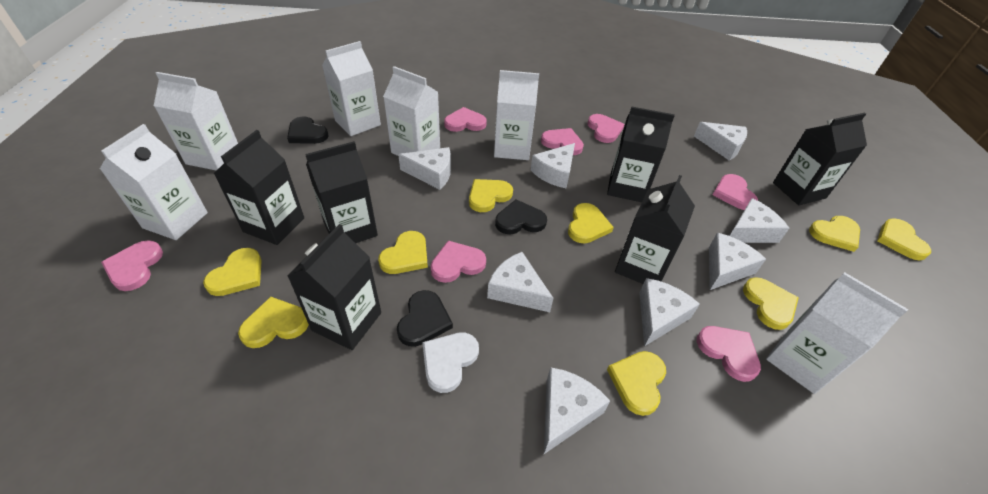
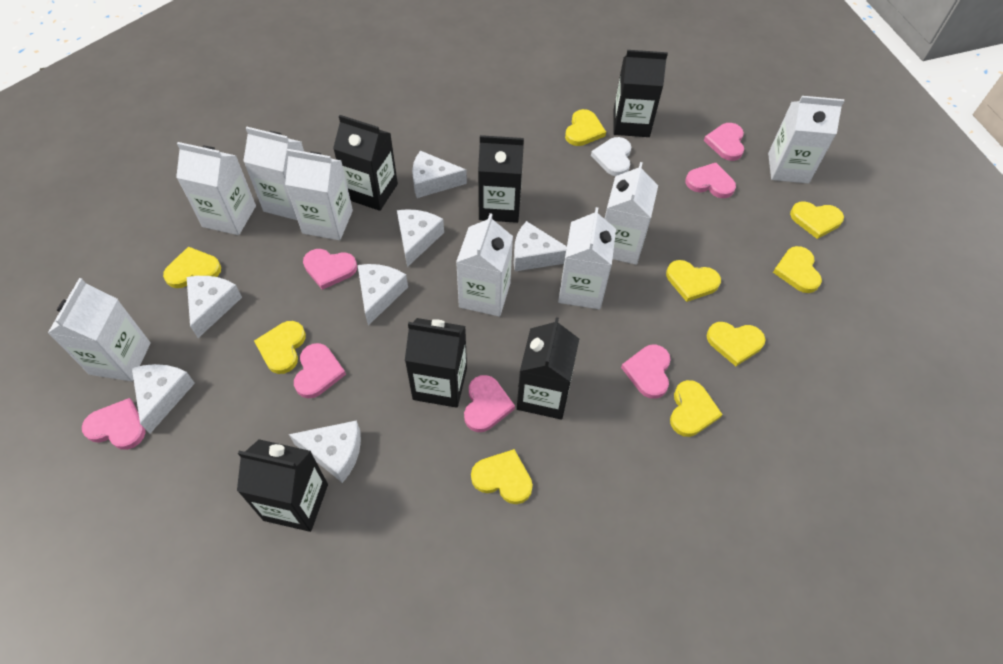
black heart: 3 -> 0
white carton: 6 -> 8
white cheese: 8 -> 7

